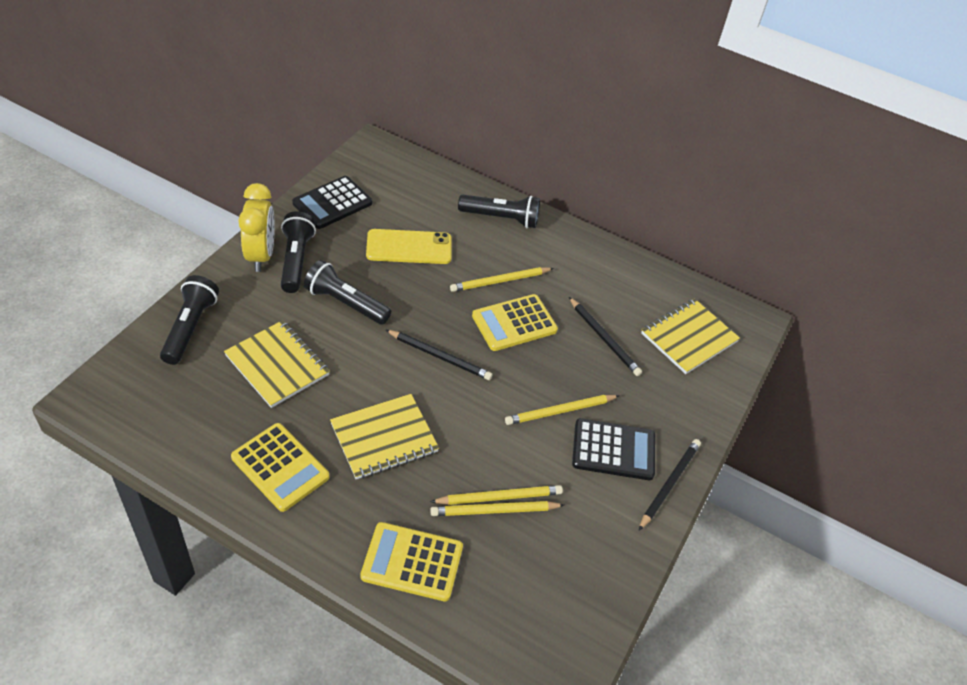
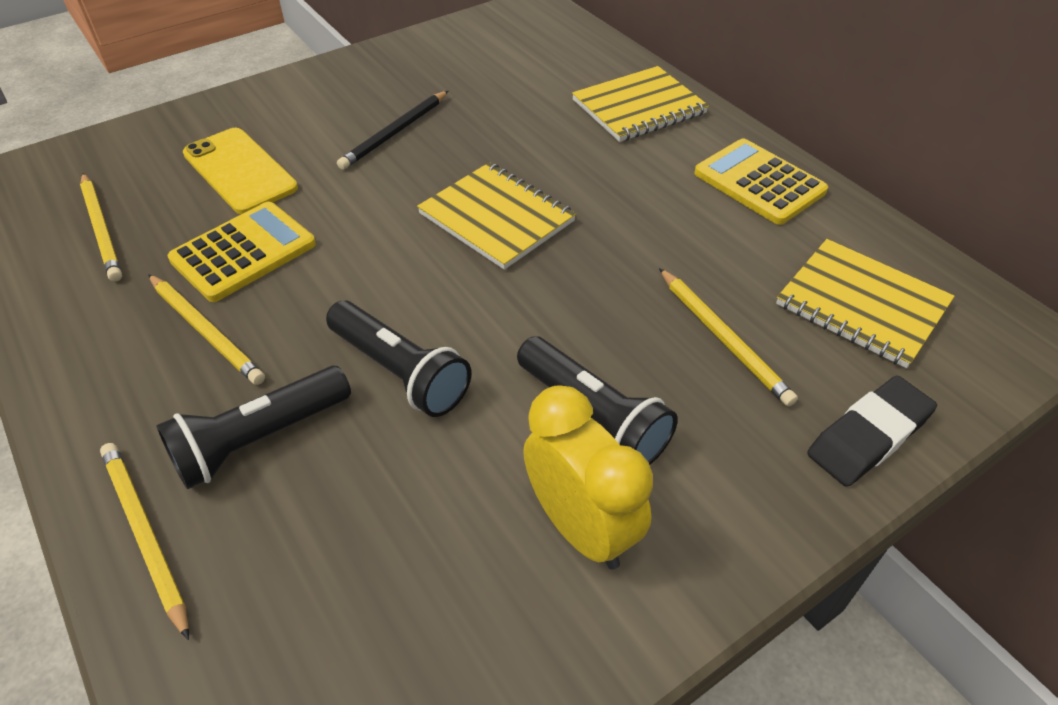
black calculator: 2 -> 0
black eraser: 0 -> 1
black flashlight: 4 -> 3
black pencil: 3 -> 1
yellow calculator: 3 -> 2

